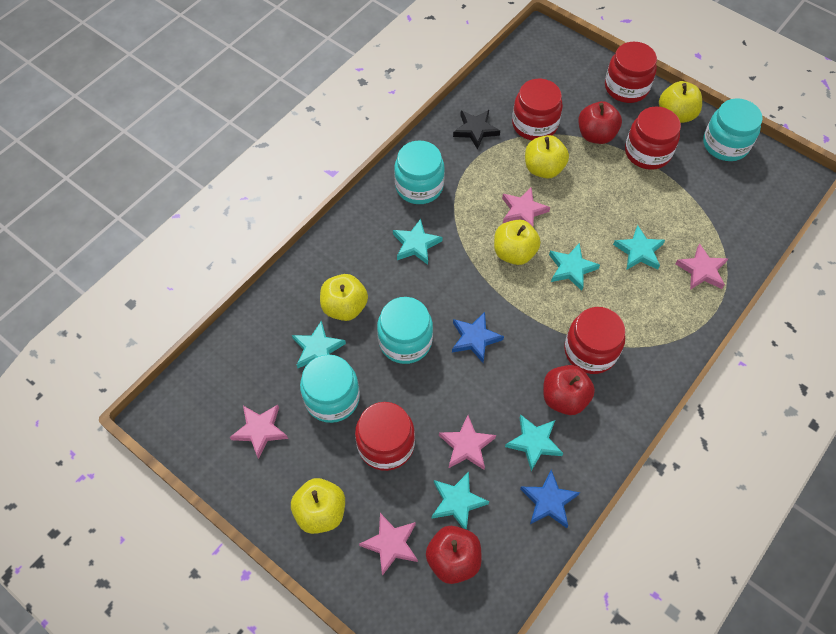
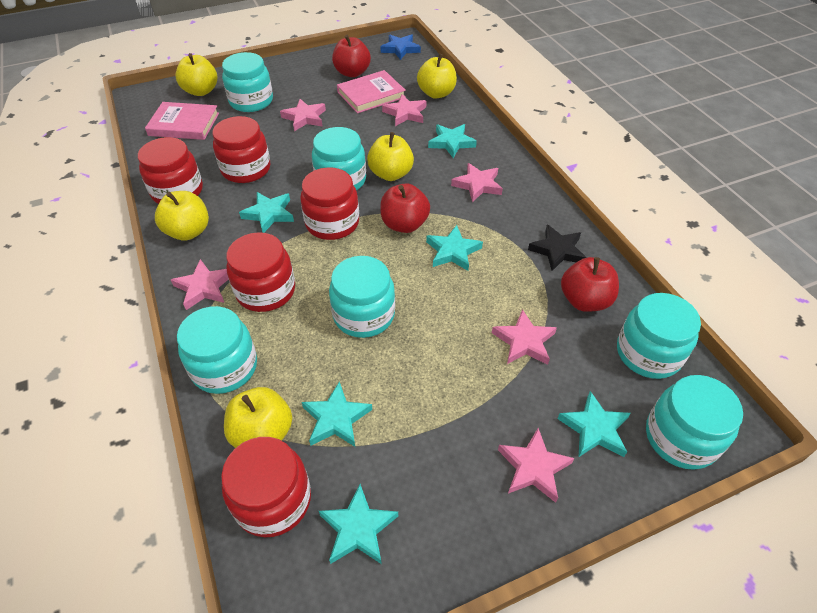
blue star: 2 -> 1
pink book: 0 -> 2
pink star: 5 -> 6
turquoise jar: 4 -> 6

